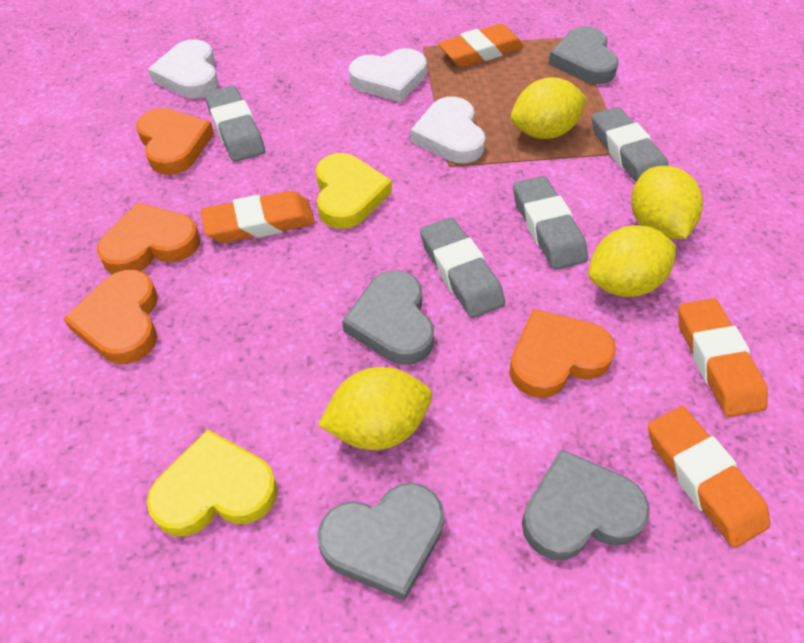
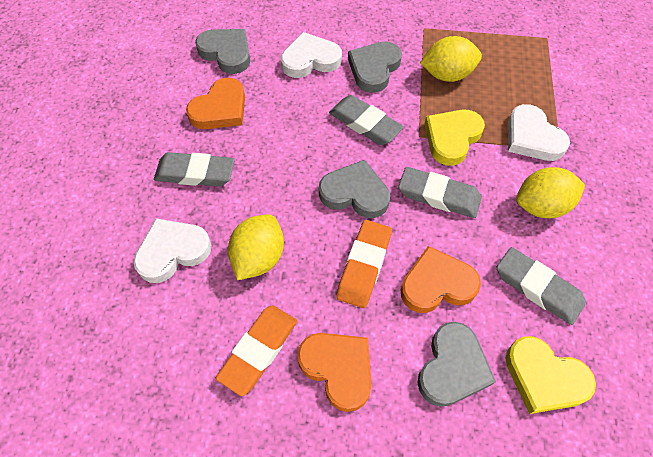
orange eraser: 4 -> 2
orange heart: 4 -> 3
yellow lemon: 4 -> 3

